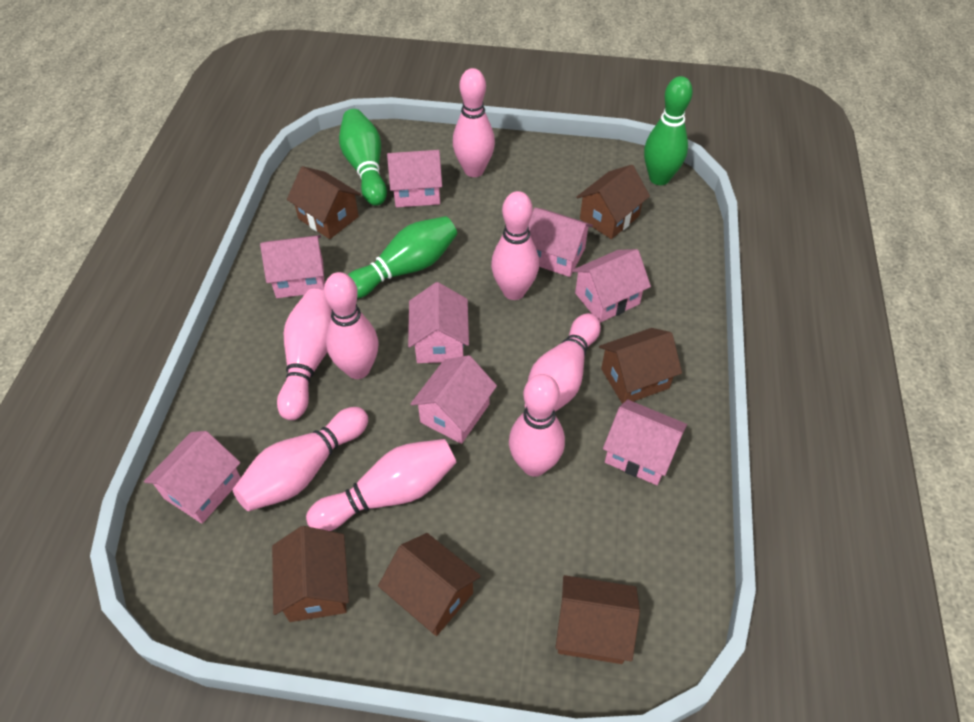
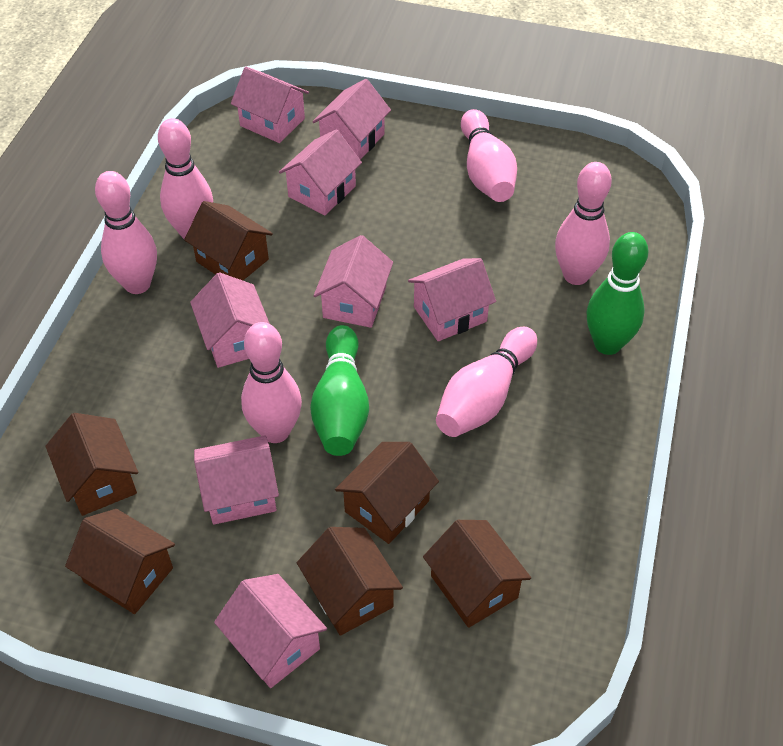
green bowling pin: 3 -> 2
pink bowling pin: 8 -> 6

